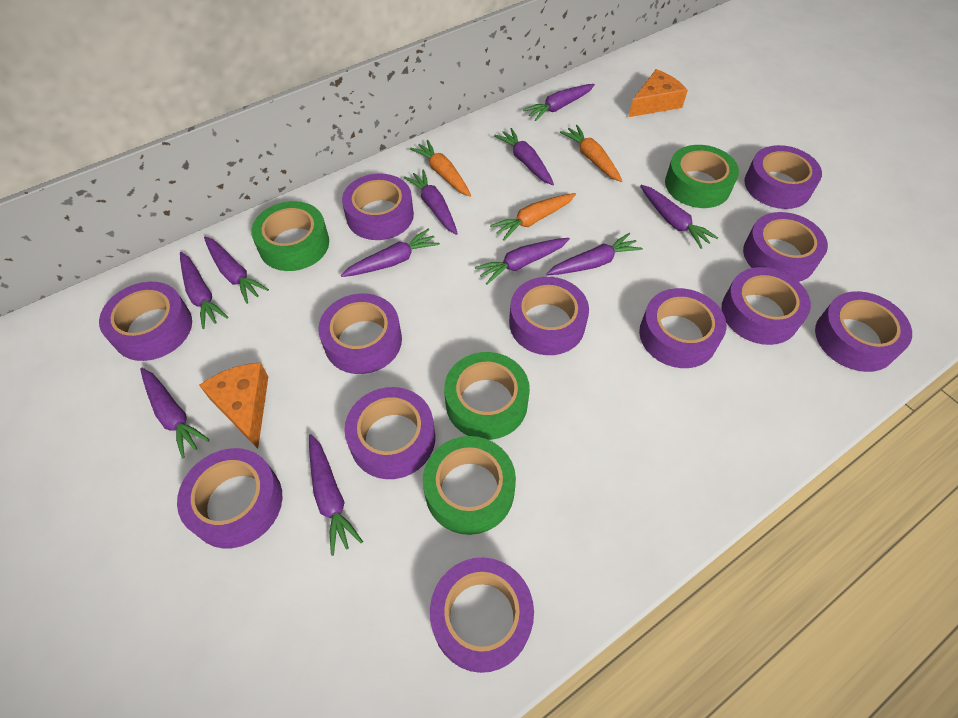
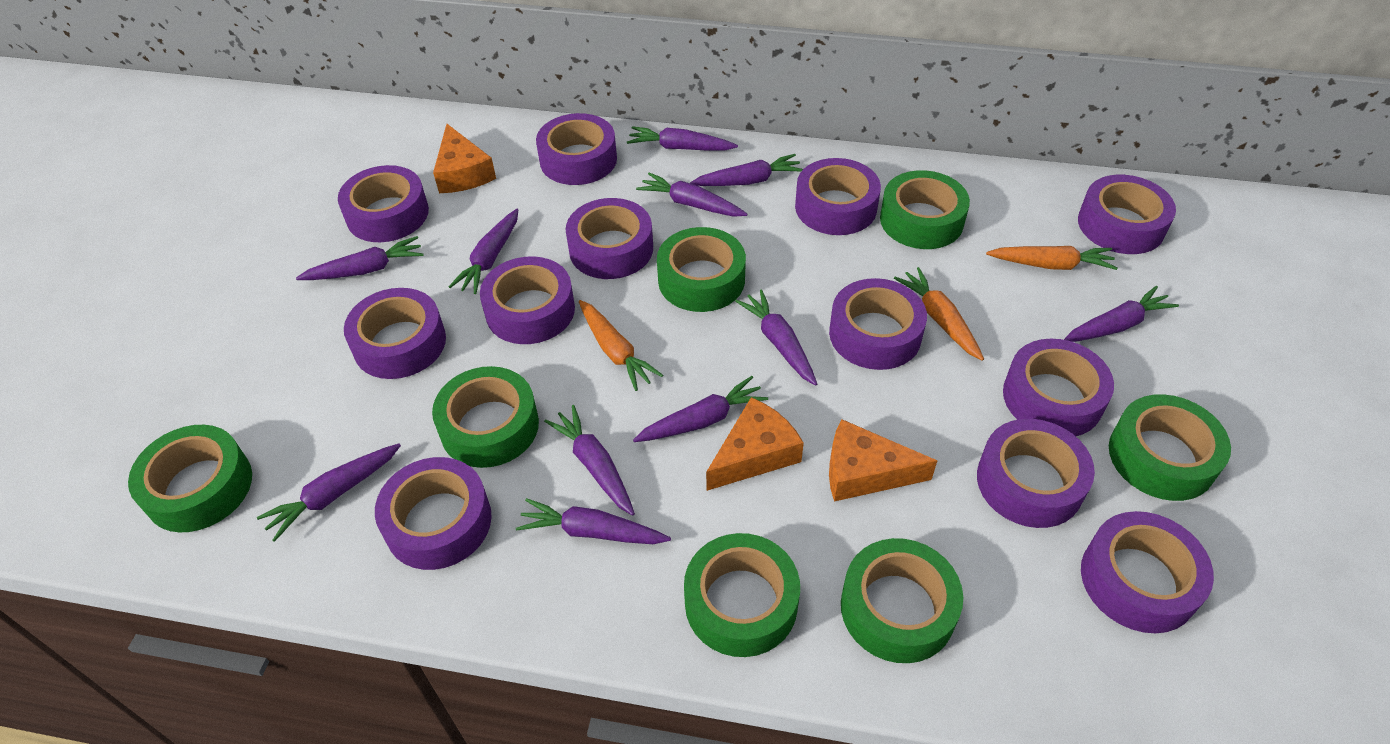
green tape: 4 -> 7
orange cheese: 2 -> 3

